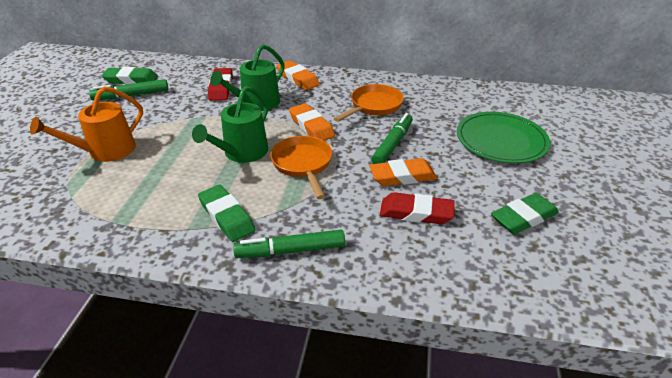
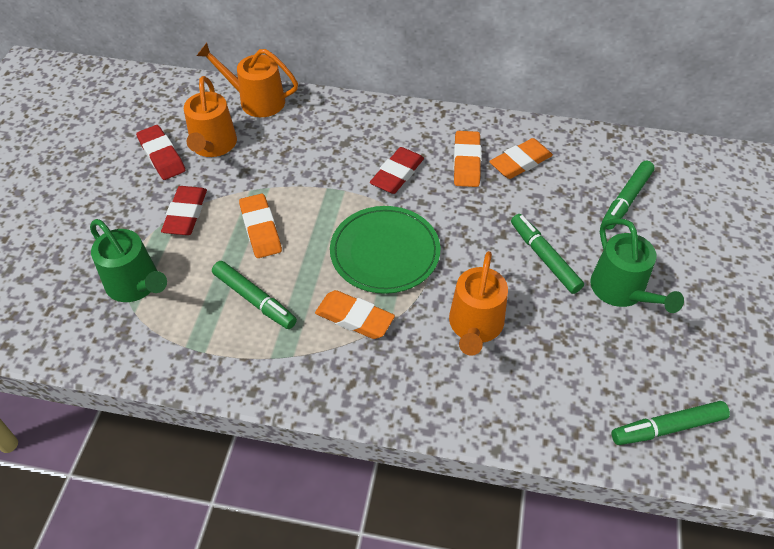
green eraser: 3 -> 0
green marker: 3 -> 4
orange eraser: 3 -> 4
orange pan: 2 -> 0
orange watering can: 1 -> 3
red eraser: 2 -> 3

